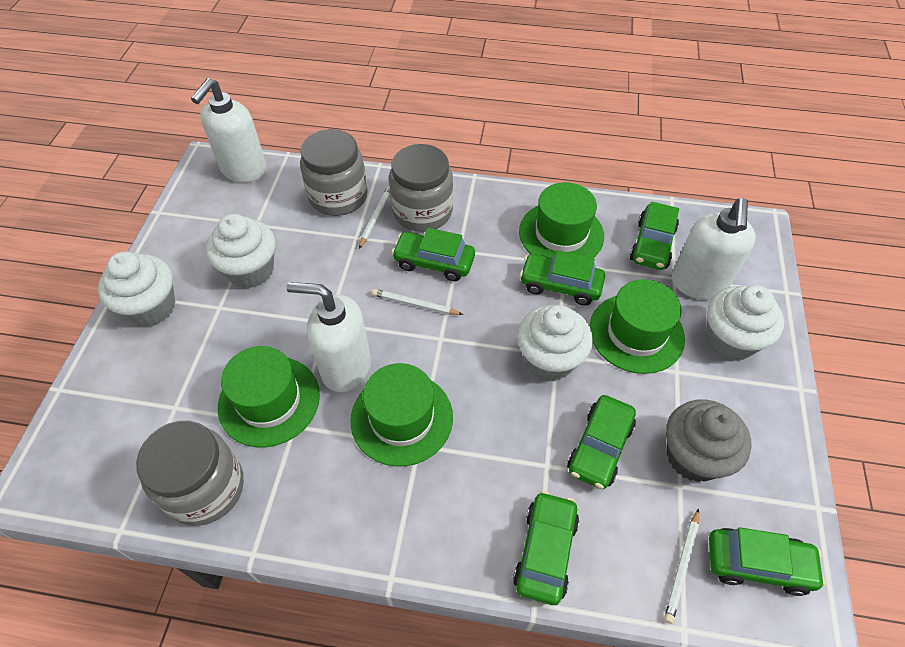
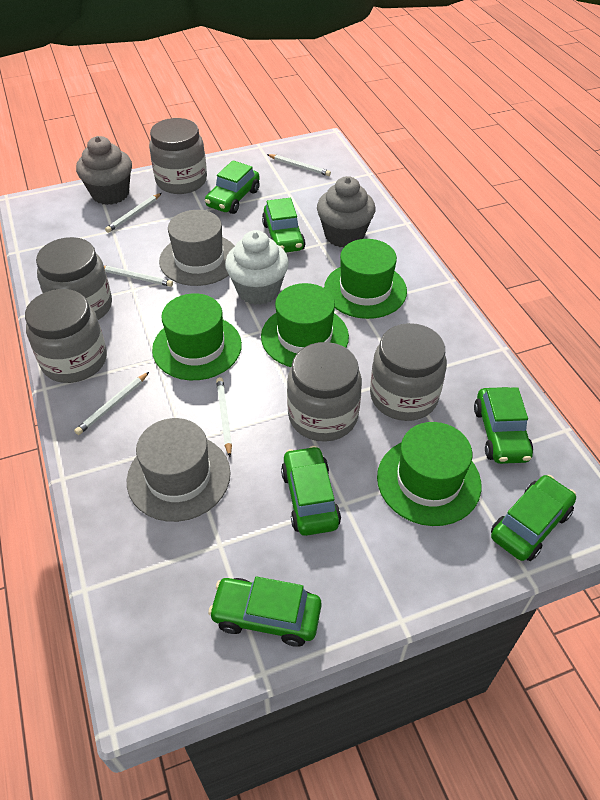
grey cupcake: 1 -> 2
grey hat: 0 -> 2
grey jar: 3 -> 5
white cupcake: 4 -> 1
white pencil: 3 -> 5
white soap dispenser: 3 -> 0

